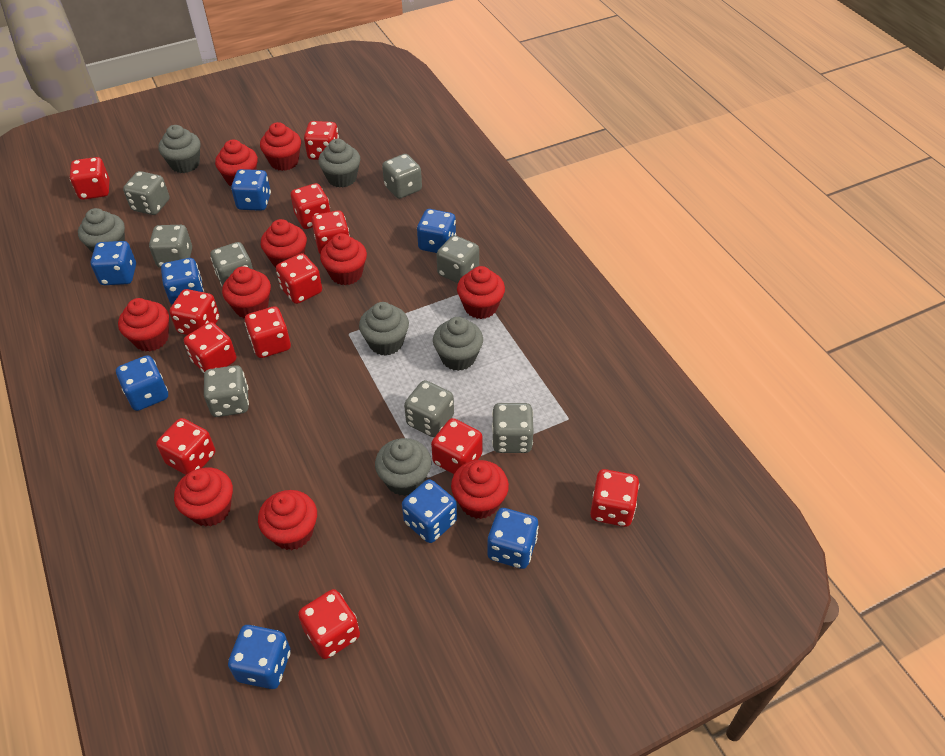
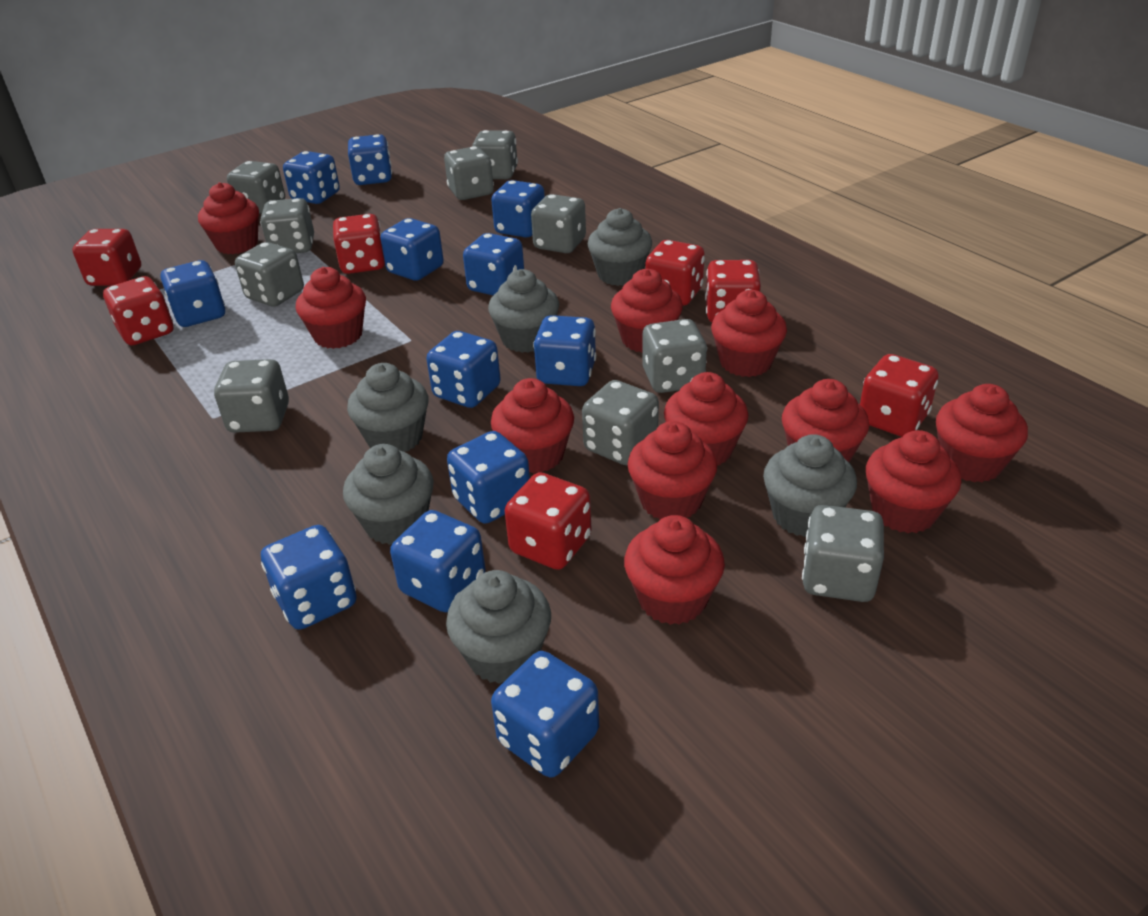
blue dice: 8 -> 12
grey dice: 8 -> 10
red cupcake: 10 -> 11
red dice: 12 -> 7

